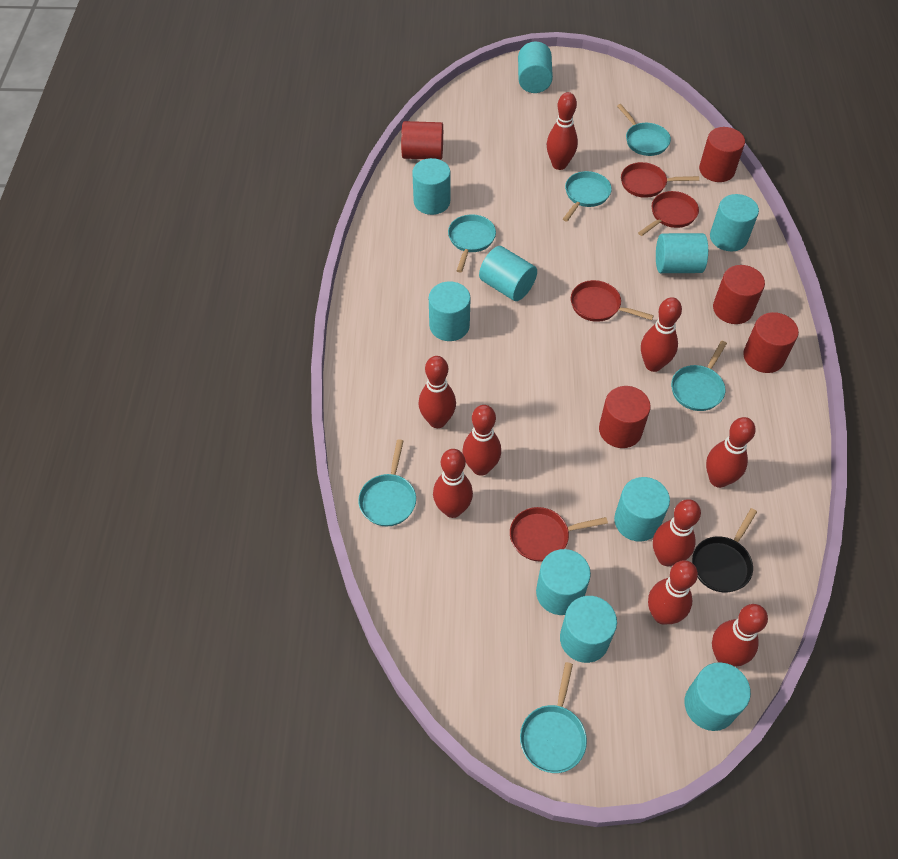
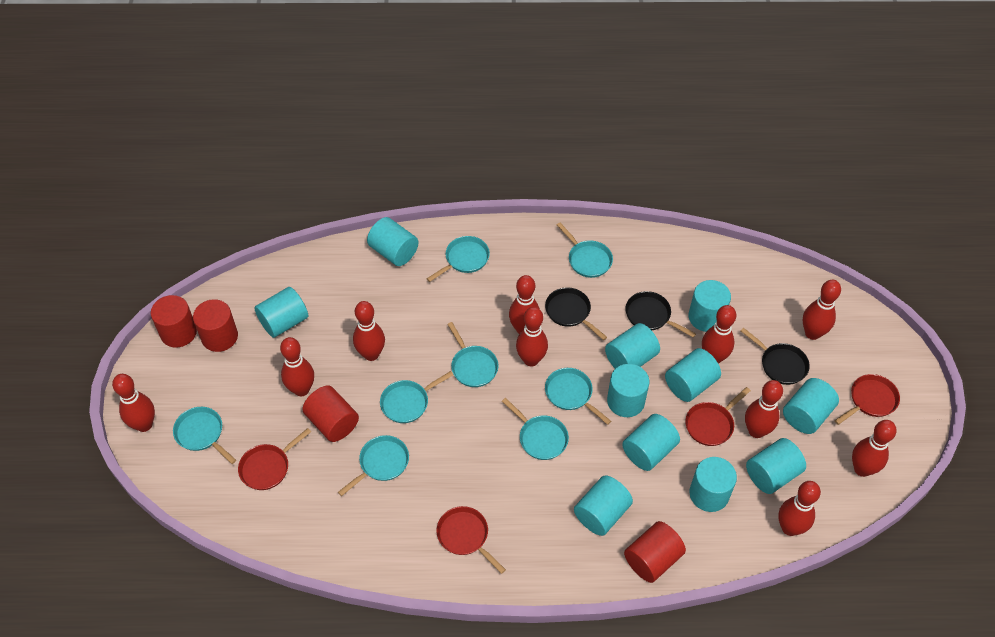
black pan: 1 -> 3
red bowling pin: 9 -> 10
red cylinder: 5 -> 4
turquoise cylinder: 10 -> 11
turquoise pan: 6 -> 8

